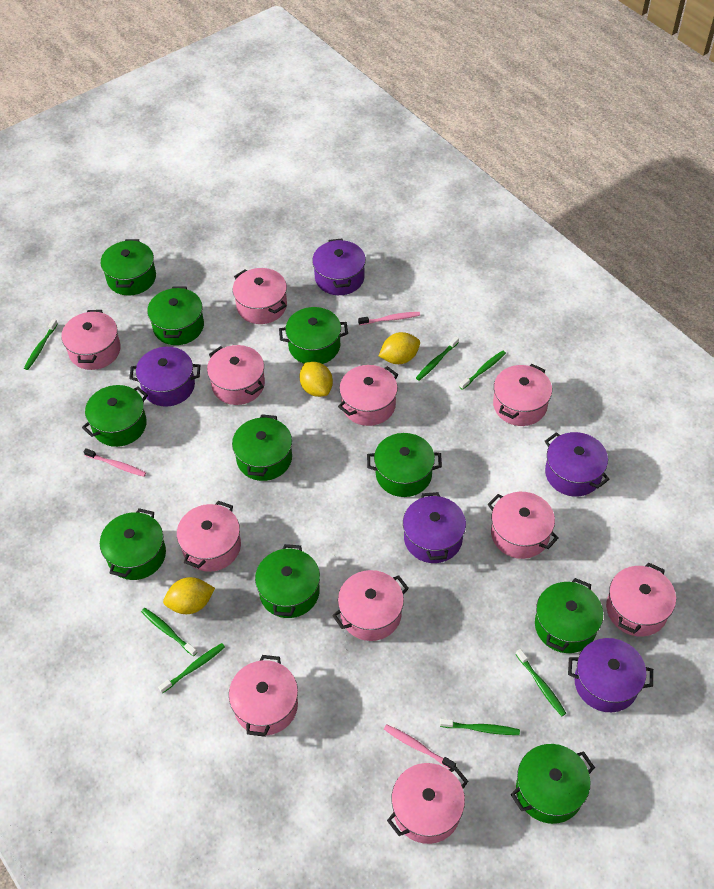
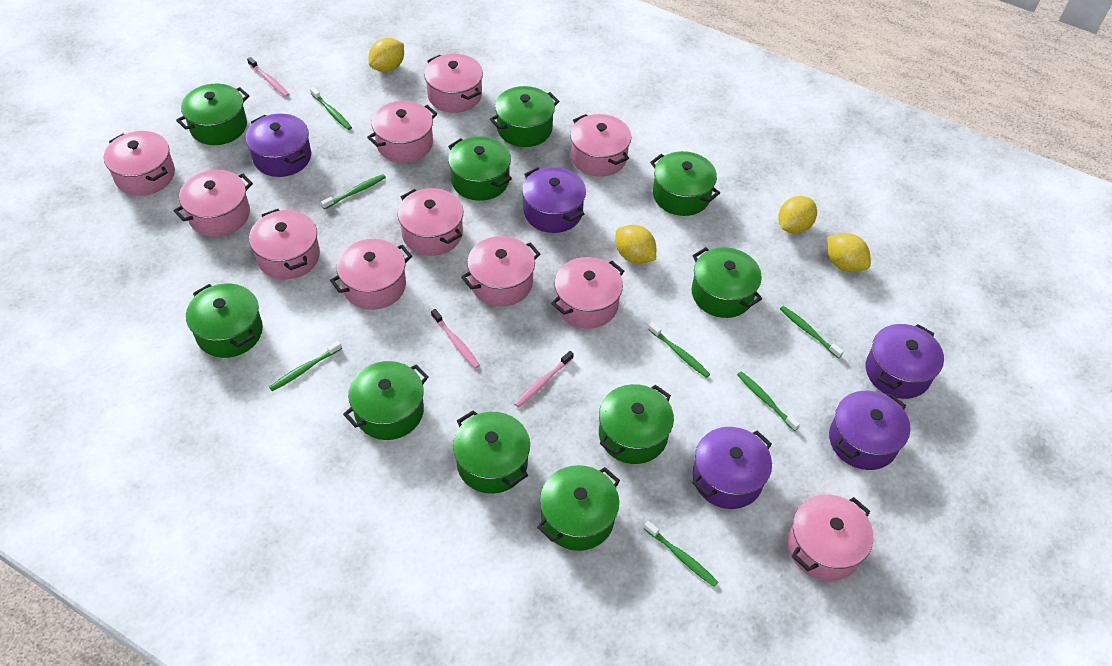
yellow lemon: 3 -> 4

